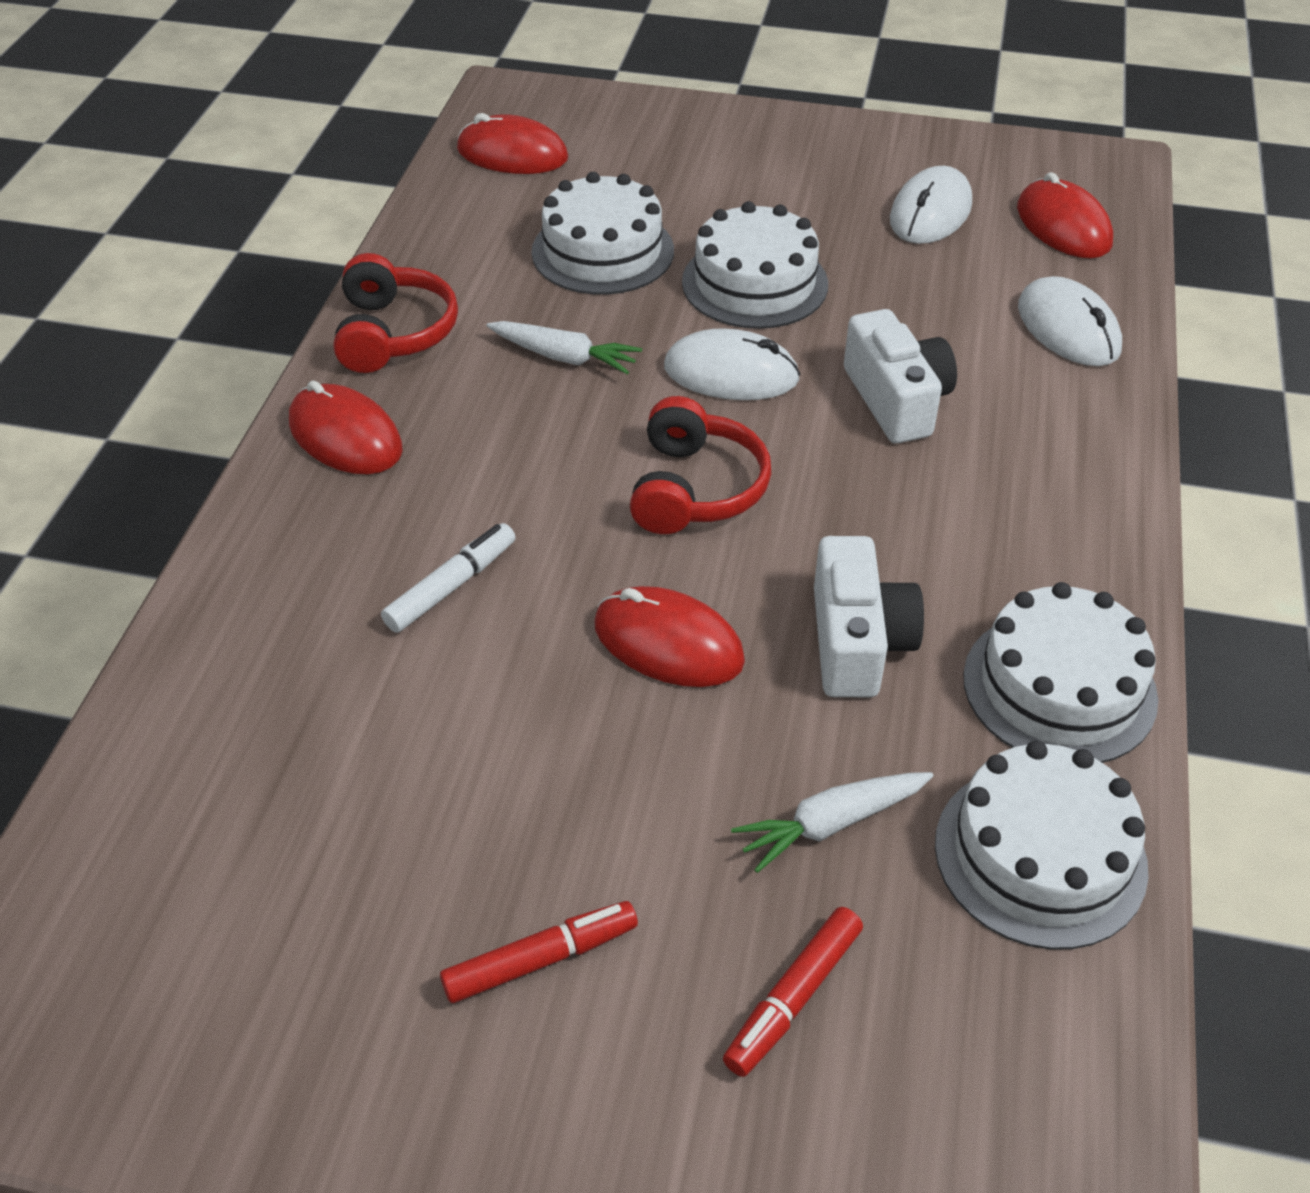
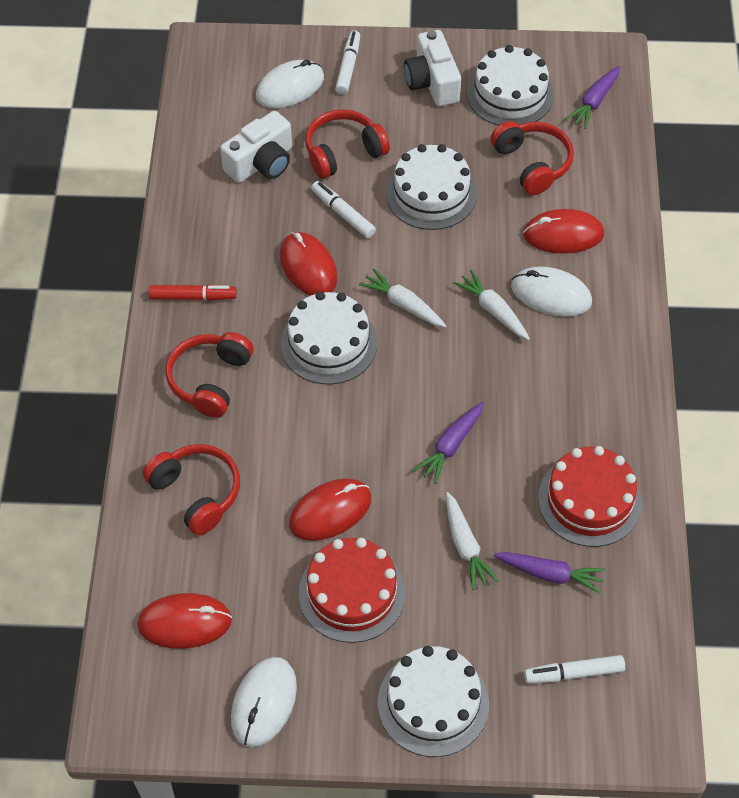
purple carrot: 0 -> 3
red cake: 0 -> 2
red headphones: 2 -> 4
red marker: 2 -> 1
white carrot: 2 -> 3
white marker: 1 -> 3

